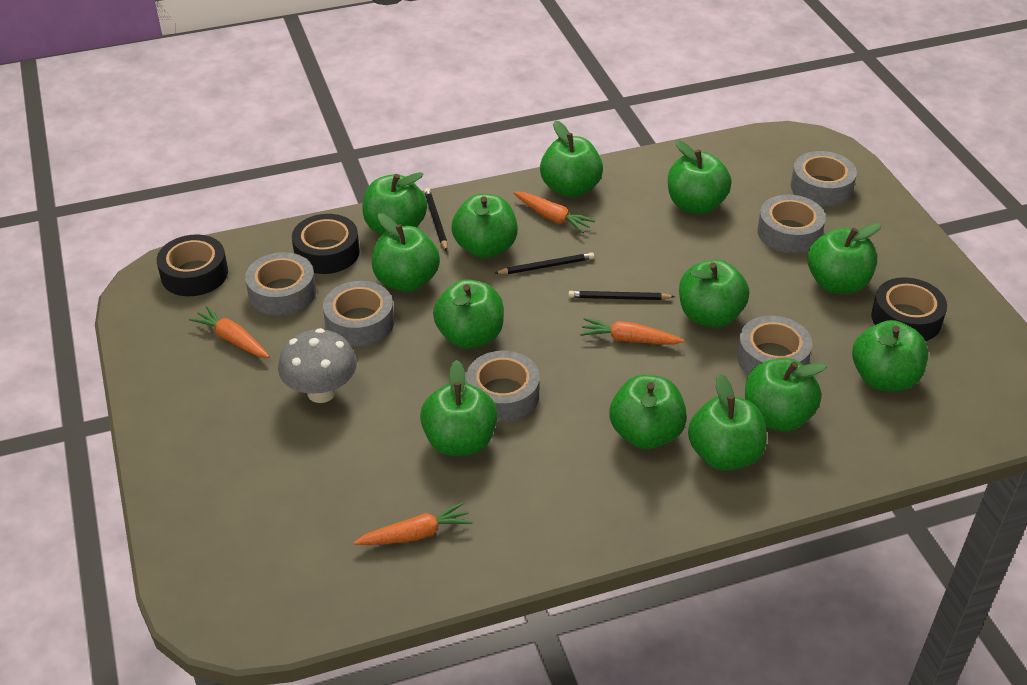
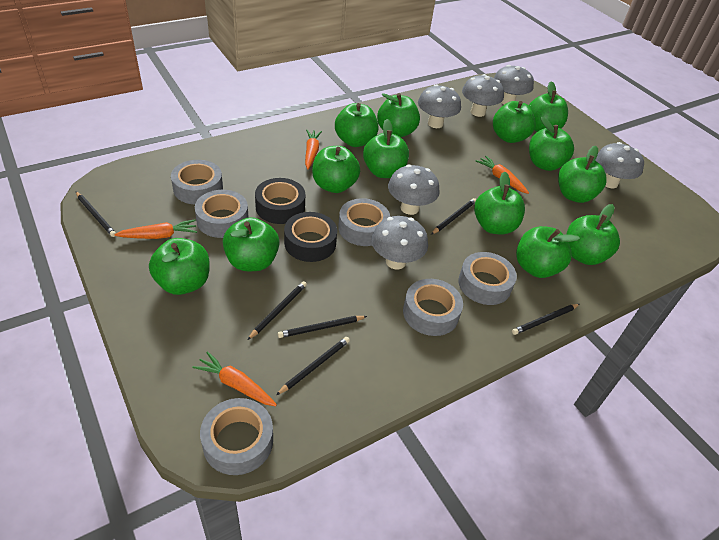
black pencil: 3 -> 6
black tape: 3 -> 2
grey mushroom: 1 -> 6

